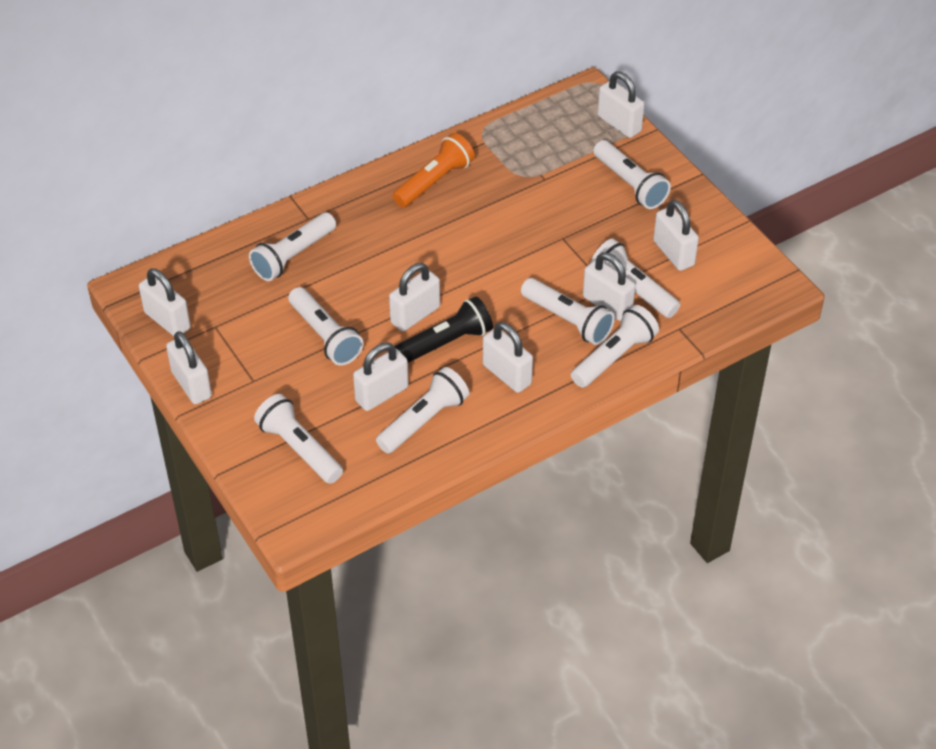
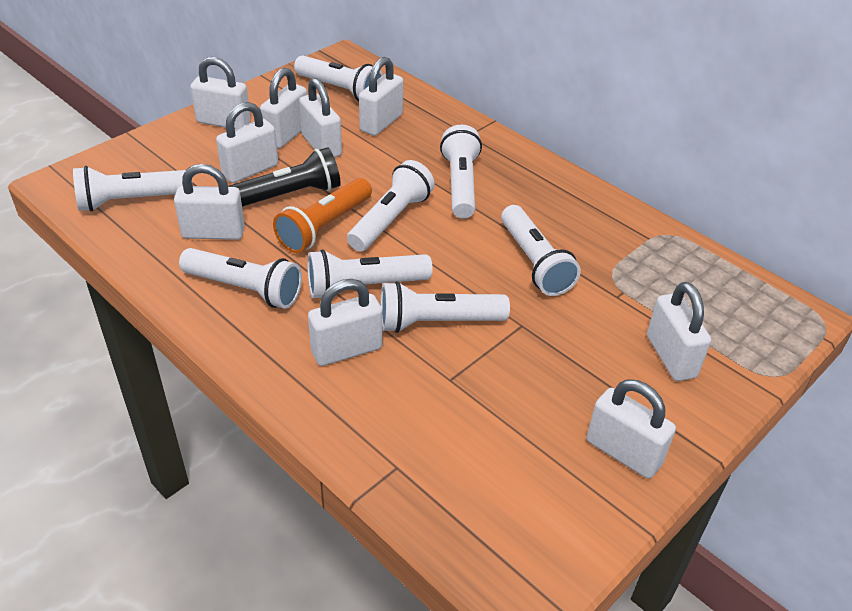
white padlock: 8 -> 9

